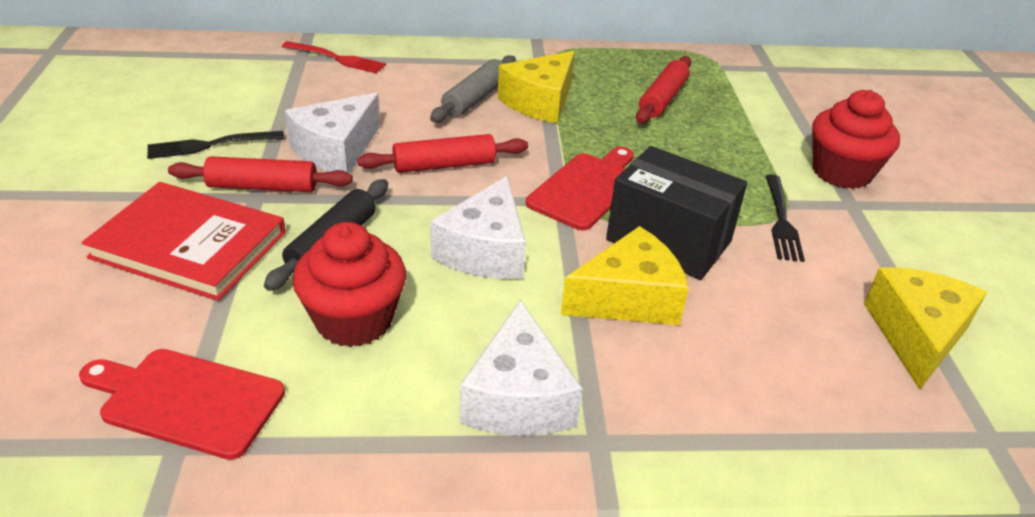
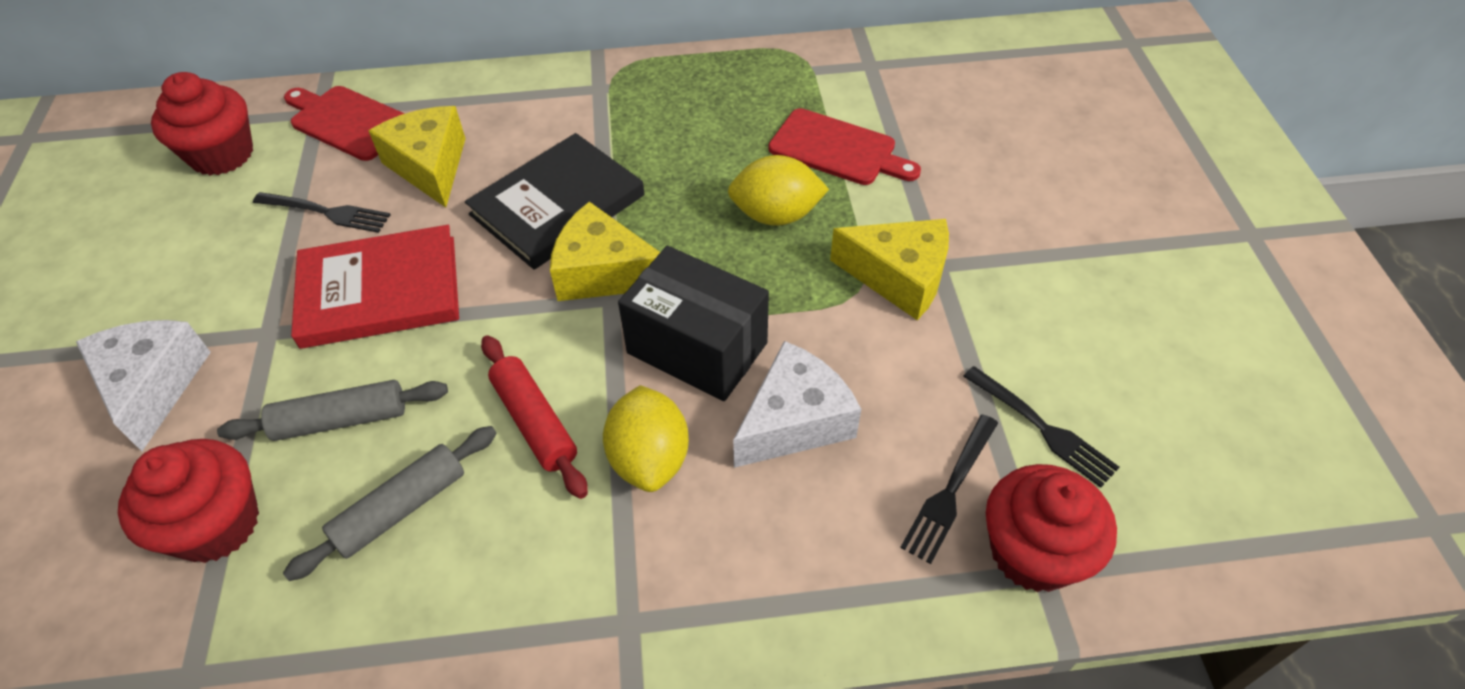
black book: 0 -> 1
black fork: 2 -> 3
black rolling pin: 1 -> 0
grey rolling pin: 1 -> 2
red cupcake: 2 -> 3
red fork: 1 -> 0
red rolling pin: 3 -> 1
white cheese: 3 -> 2
yellow lemon: 0 -> 2

